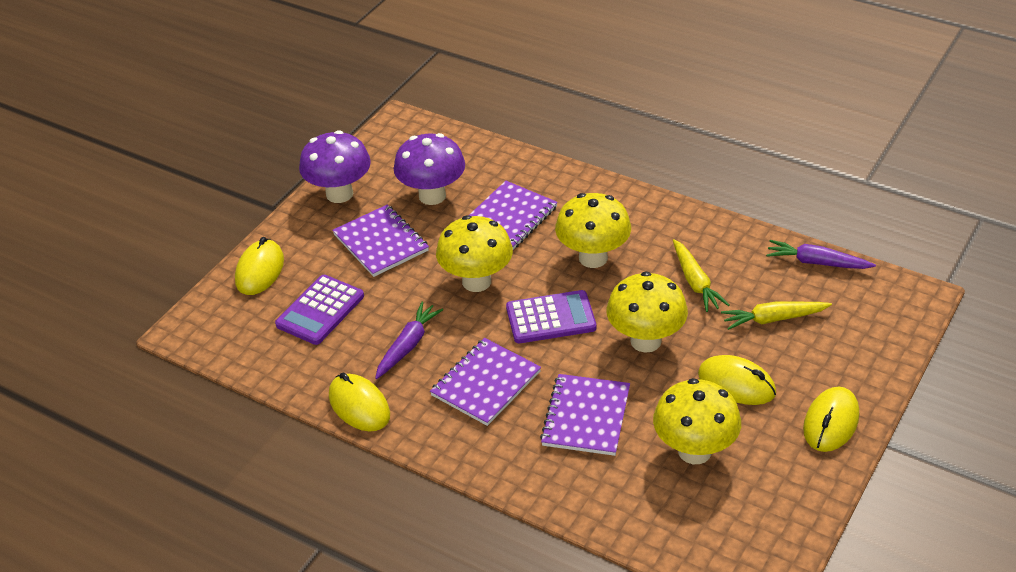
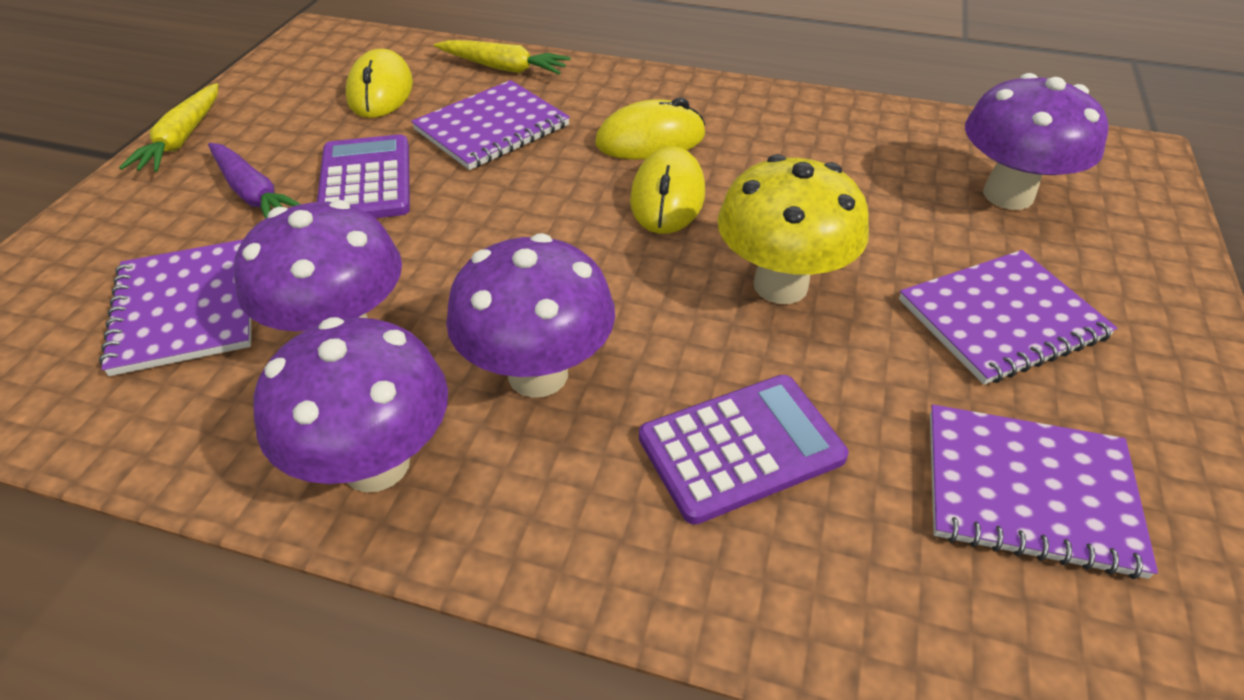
purple carrot: 2 -> 1
purple mushroom: 2 -> 4
yellow mouse: 4 -> 3
yellow mushroom: 4 -> 1

